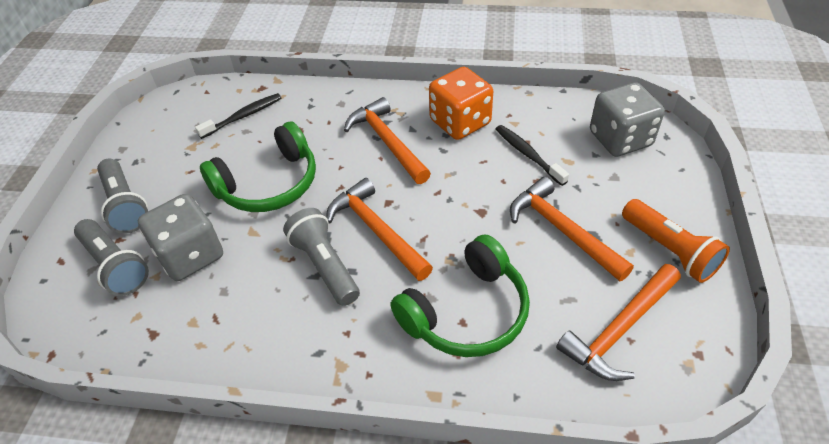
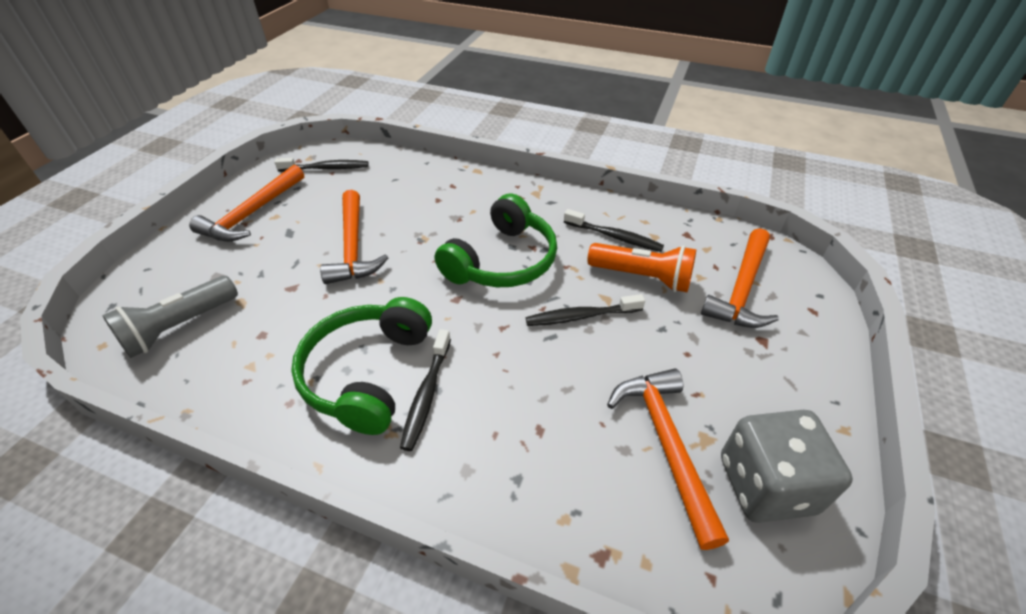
black toothbrush: 2 -> 4
grey dice: 2 -> 1
grey flashlight: 3 -> 1
orange dice: 1 -> 0

